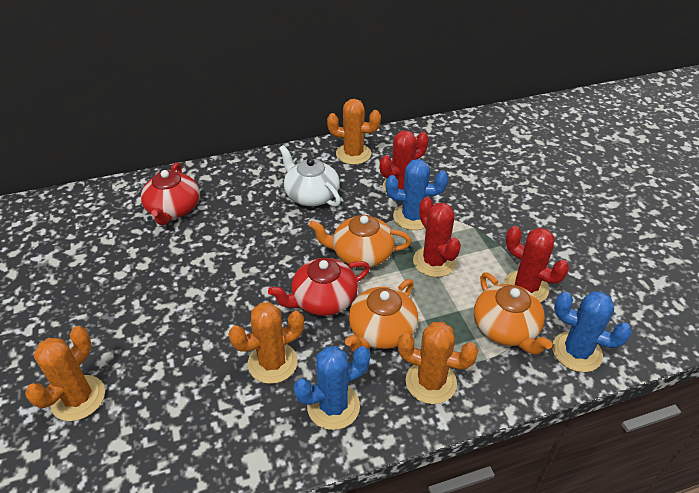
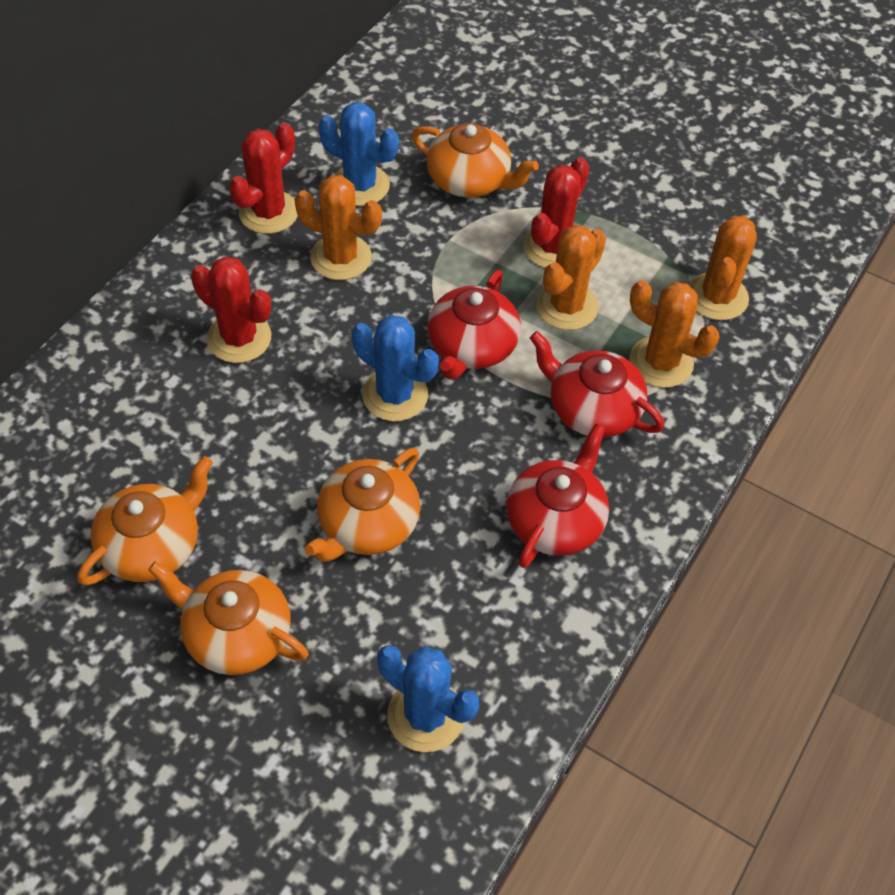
orange teapot: 3 -> 4
red teapot: 2 -> 3
white teapot: 1 -> 0

